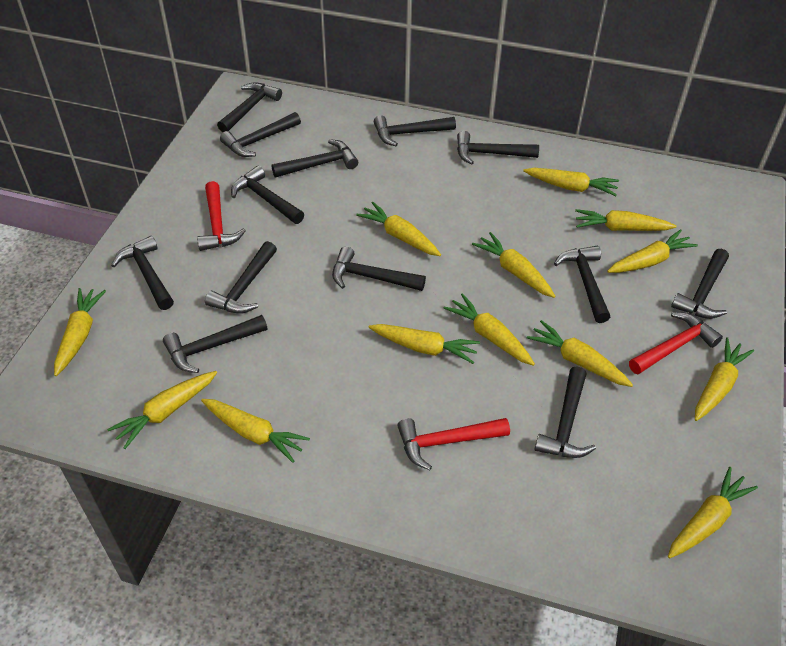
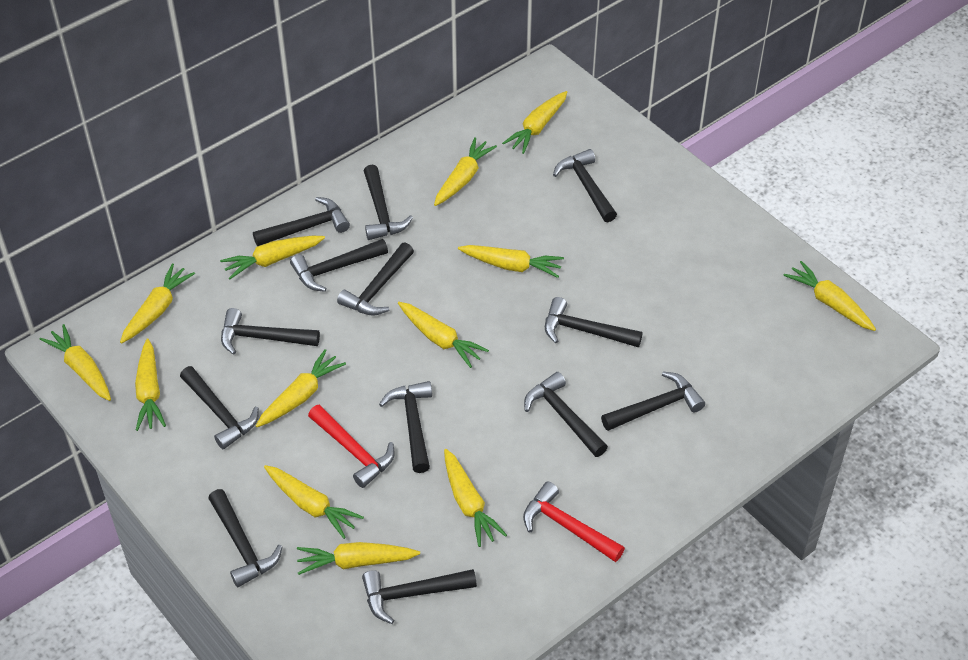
red hammer: 3 -> 2

